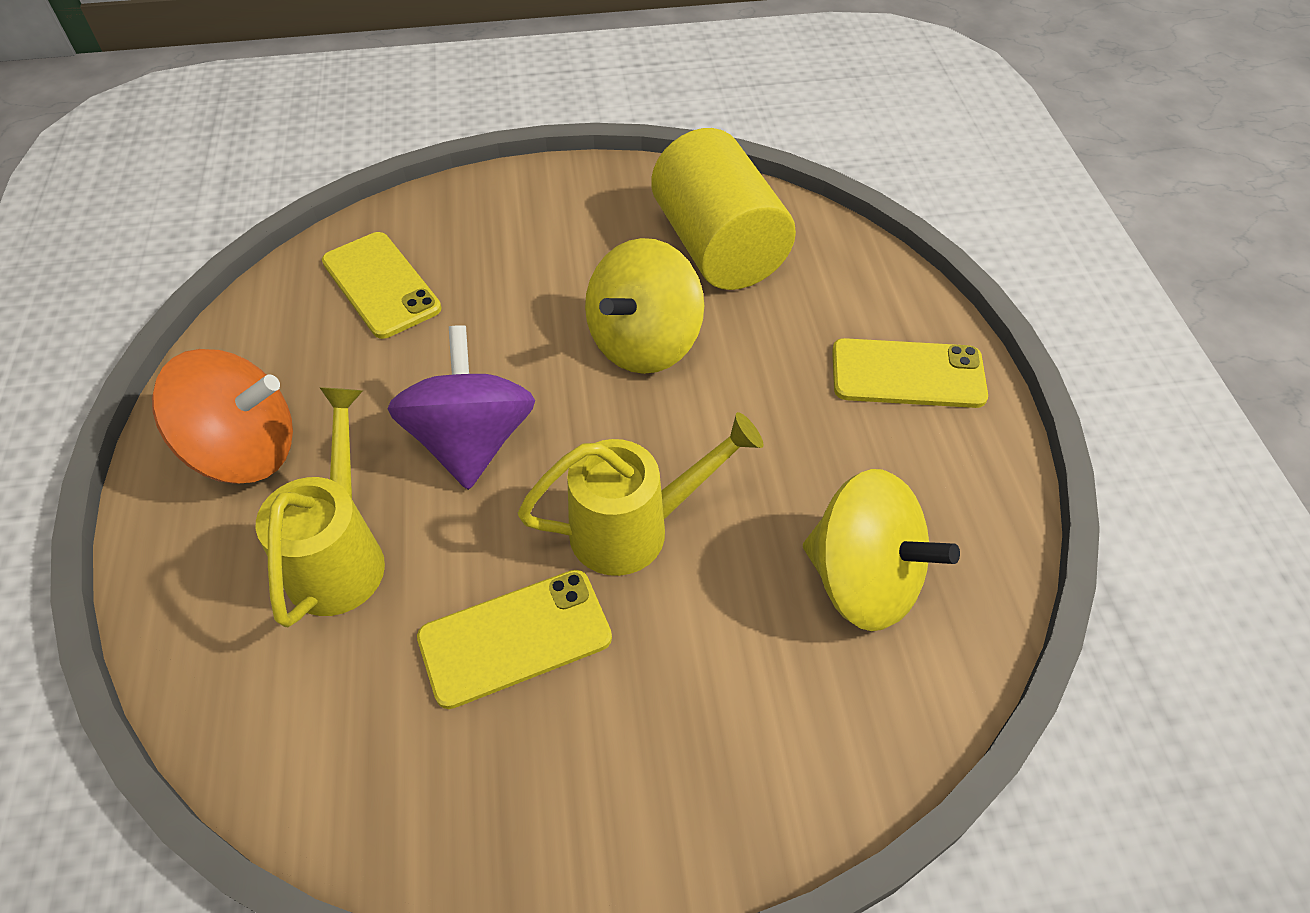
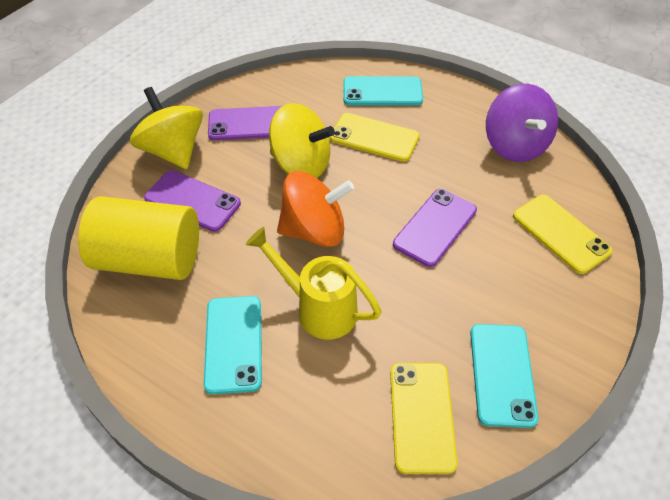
purple phone: 0 -> 3
turquoise phone: 0 -> 3
yellow watering can: 2 -> 1

